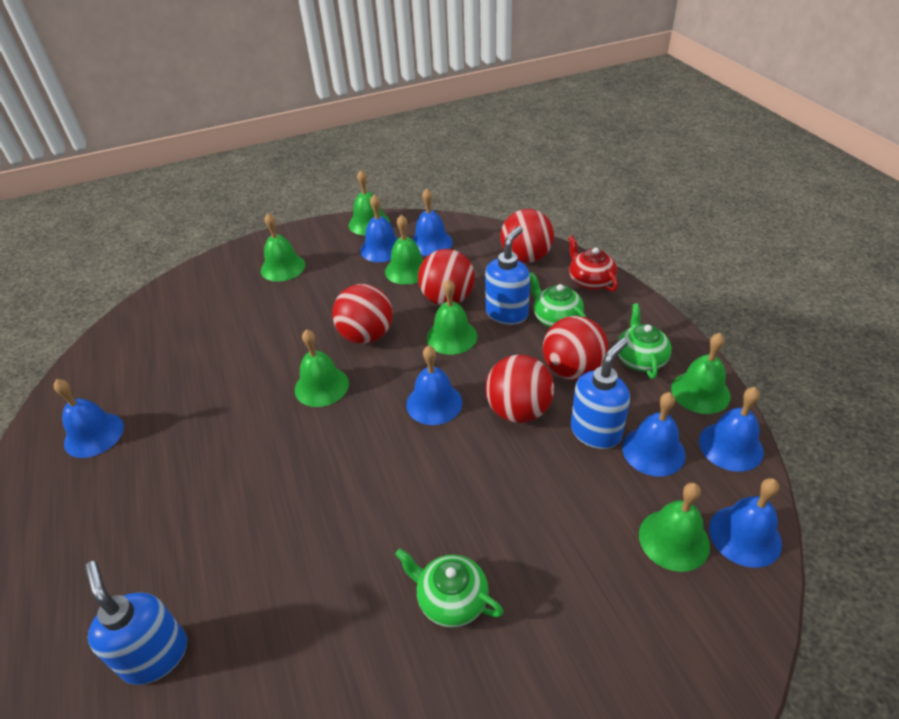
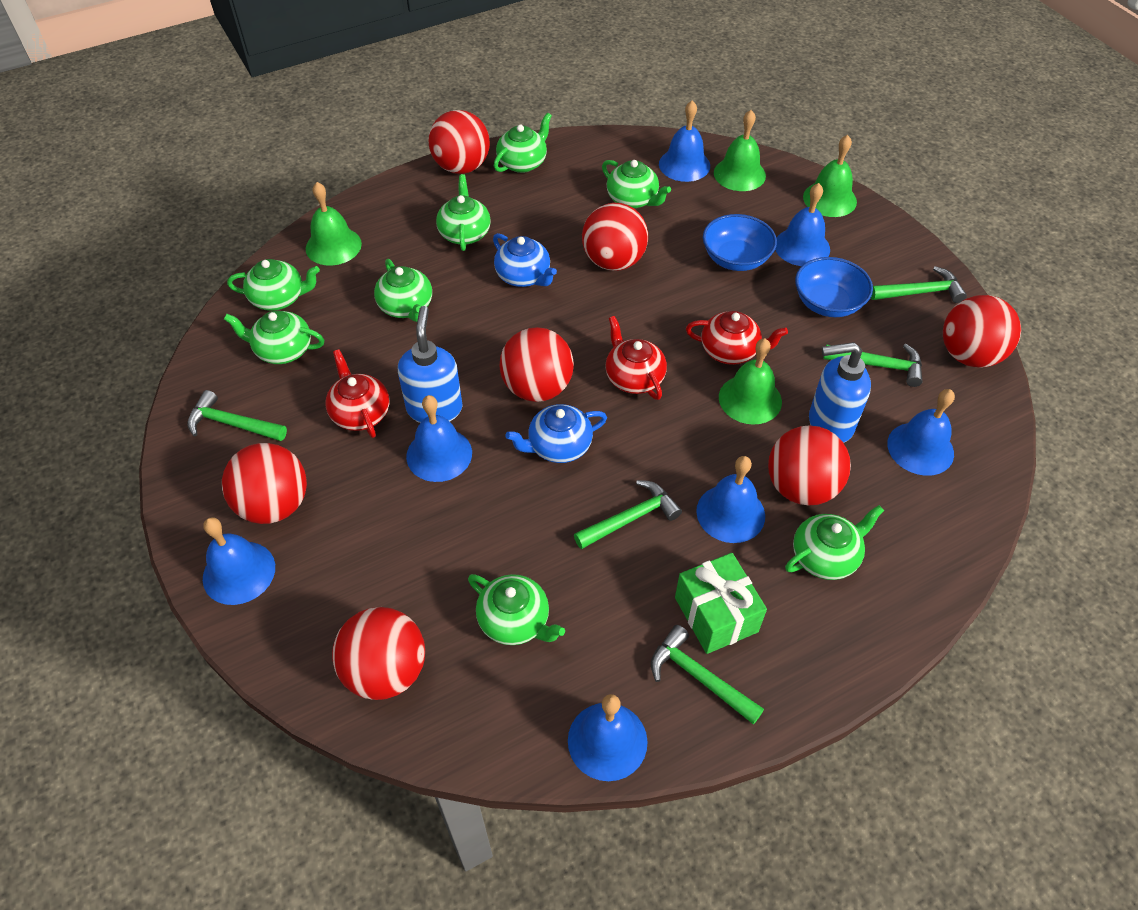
blue bowl: 0 -> 2
blue soap dispenser: 3 -> 2
blue teapot: 0 -> 2
green bell: 7 -> 4
green gift: 0 -> 1
green hammer: 0 -> 5
green teapot: 3 -> 8
red ball: 5 -> 7
red teapot: 1 -> 3

